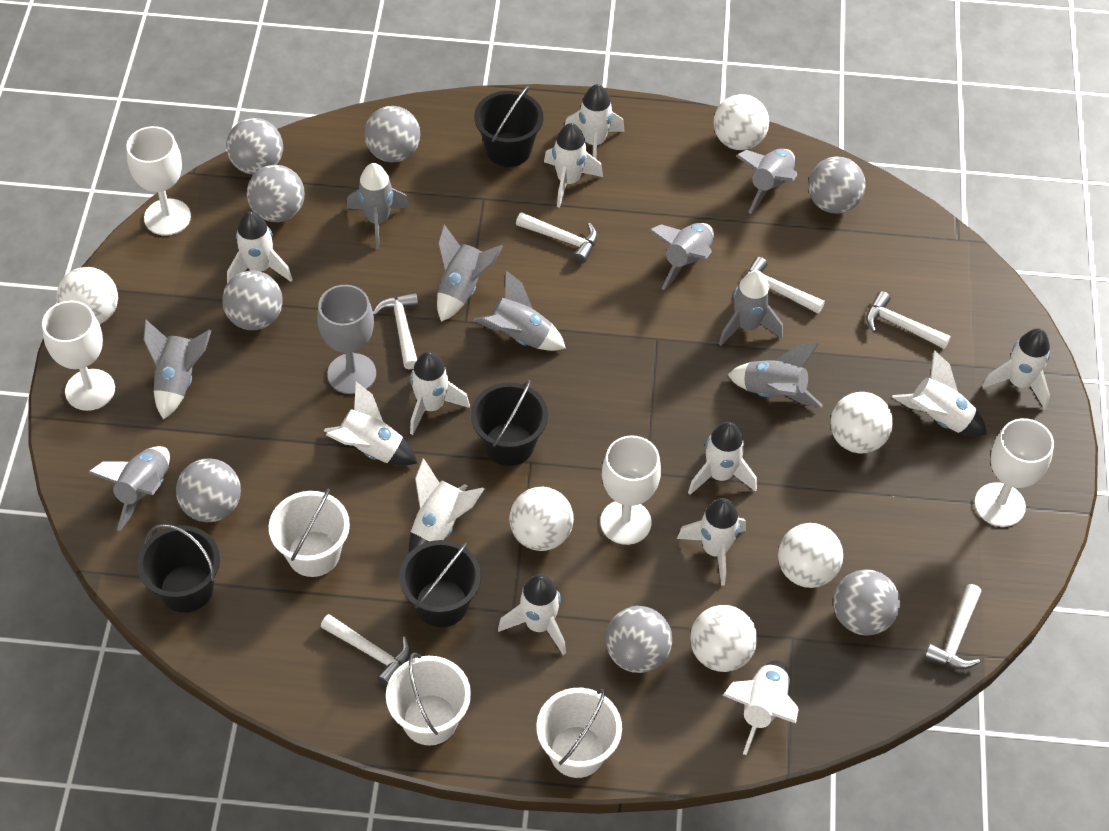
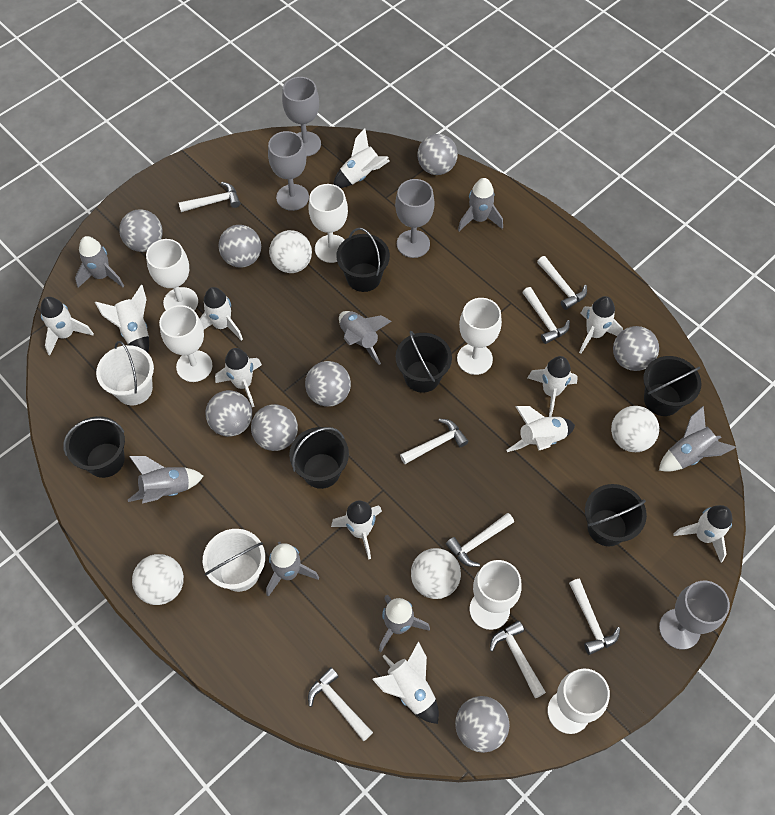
black bucket: 4 -> 6
grey goblet: 1 -> 4
grey rocket: 9 -> 7
white ball: 6 -> 4
white bucket: 3 -> 2
white goblet: 4 -> 6
white hammer: 6 -> 8
white rocket: 12 -> 11

